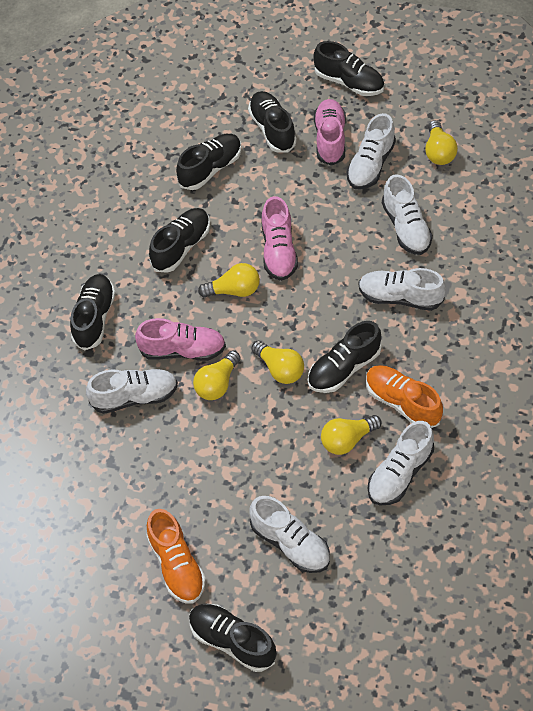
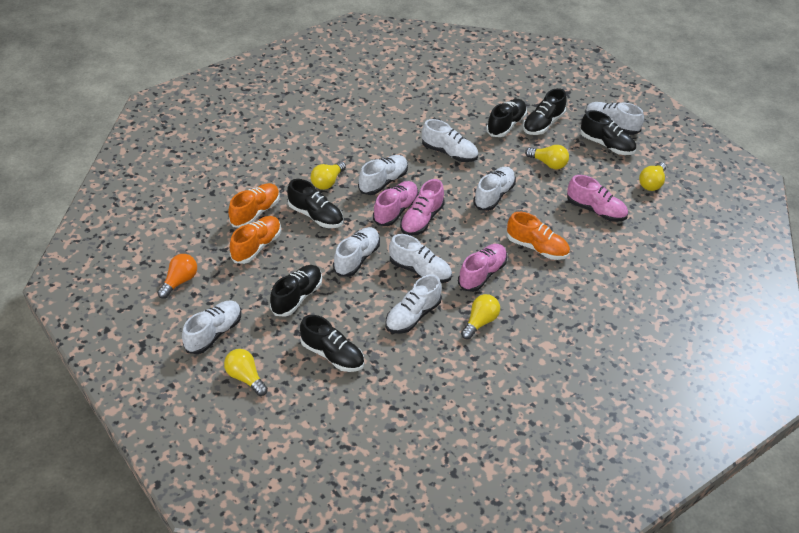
black shoe: 7 -> 6
orange light bulb: 0 -> 1
orange shoe: 2 -> 3
pink shoe: 3 -> 4
white shoe: 6 -> 8

